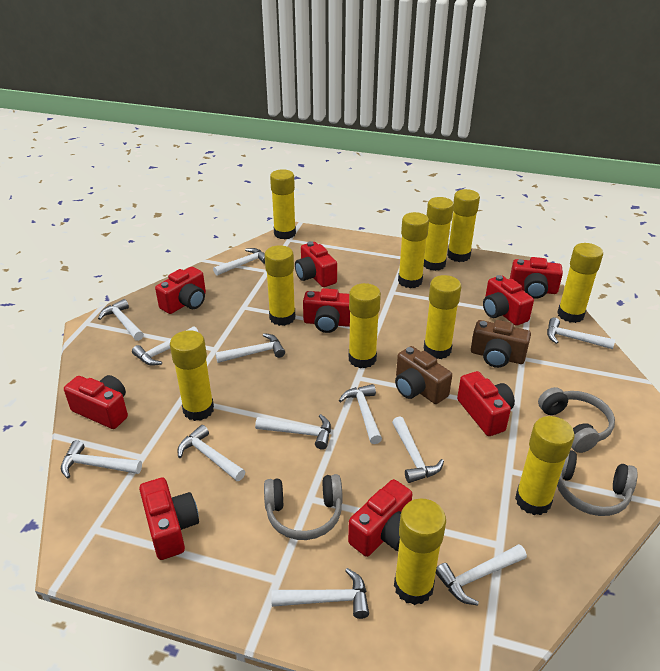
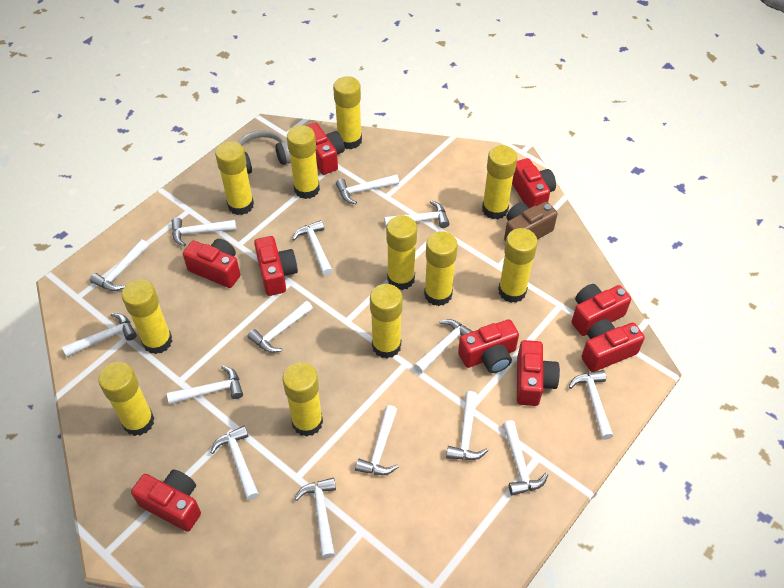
brown camera: 2 -> 1
grey headphones: 3 -> 1
white hammer: 12 -> 15

